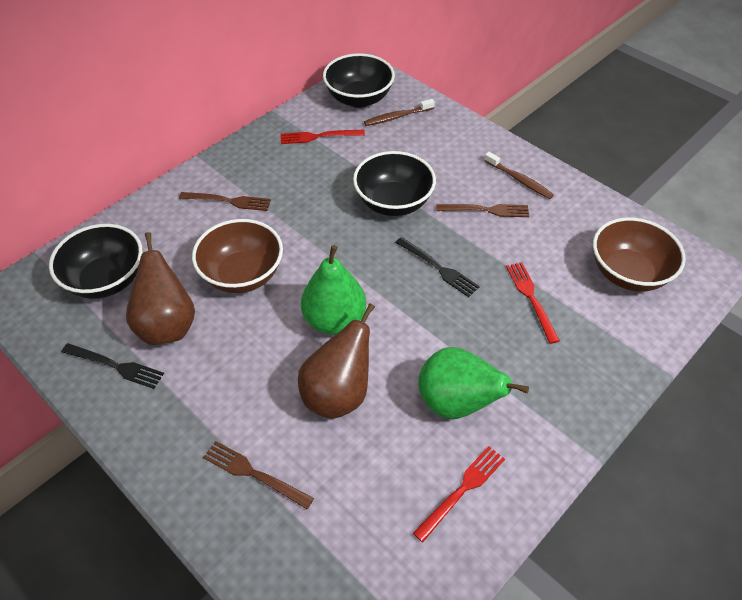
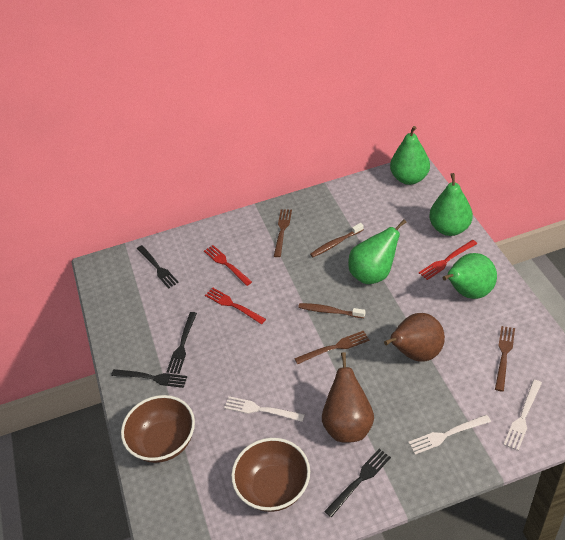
black bowl: 3 -> 0
black fork: 2 -> 4
green pear: 2 -> 4
white fork: 0 -> 3

